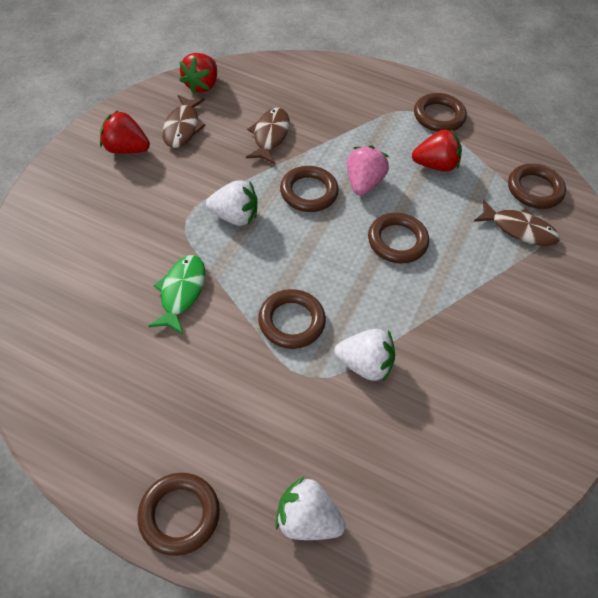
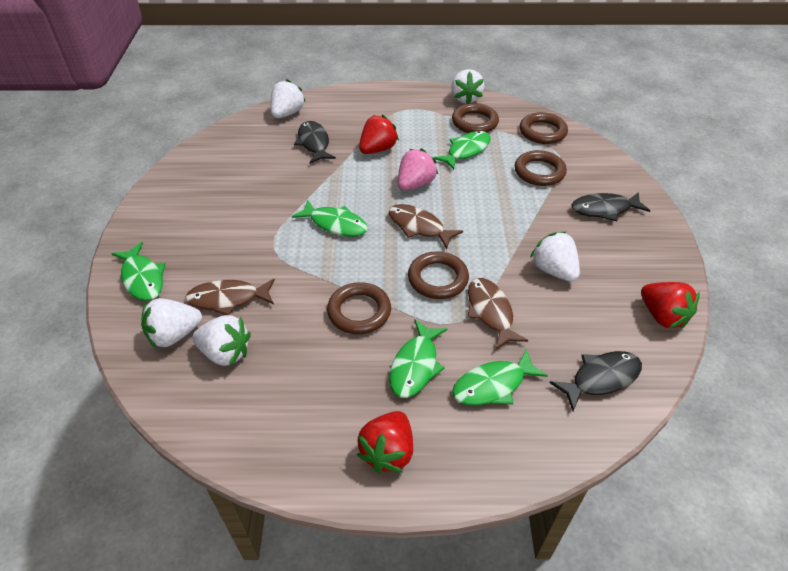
black fish: 0 -> 3
brown ring: 6 -> 5
green fish: 1 -> 5
white strawberry: 3 -> 5

